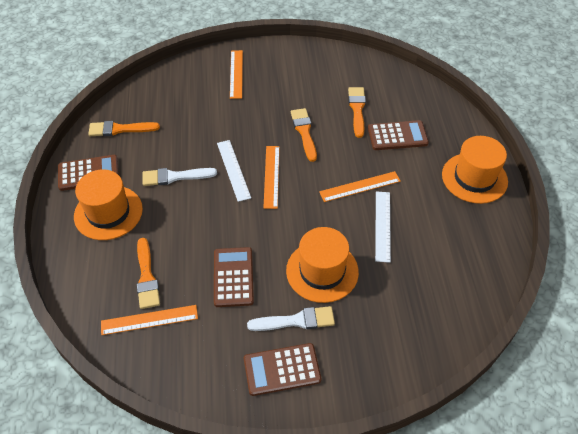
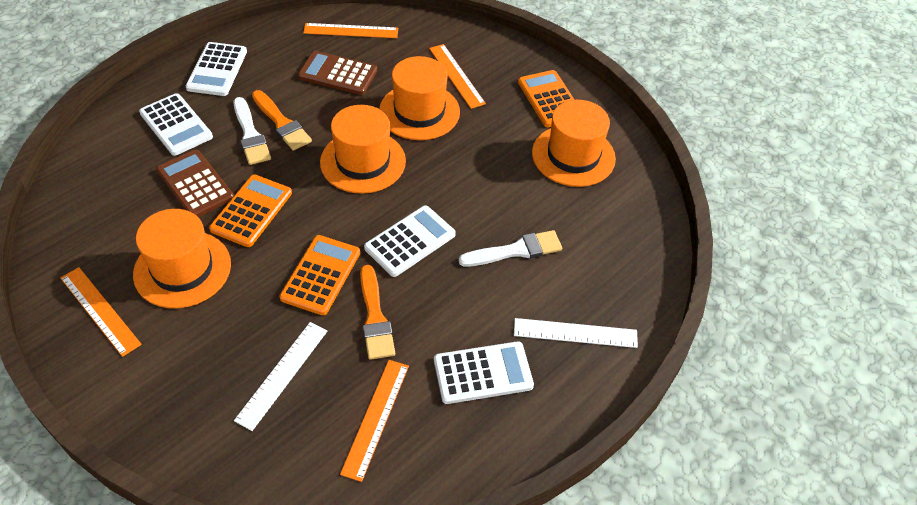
brown calculator: 4 -> 2
orange brush: 4 -> 2
orange calculator: 0 -> 3
orange hat: 3 -> 4
white calculator: 0 -> 4

